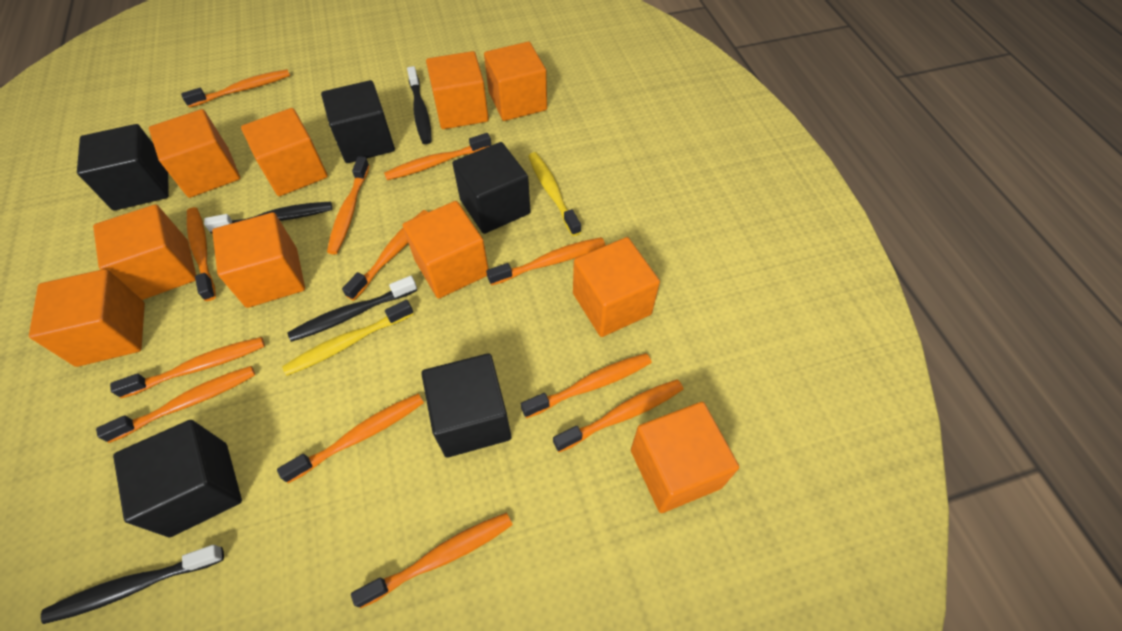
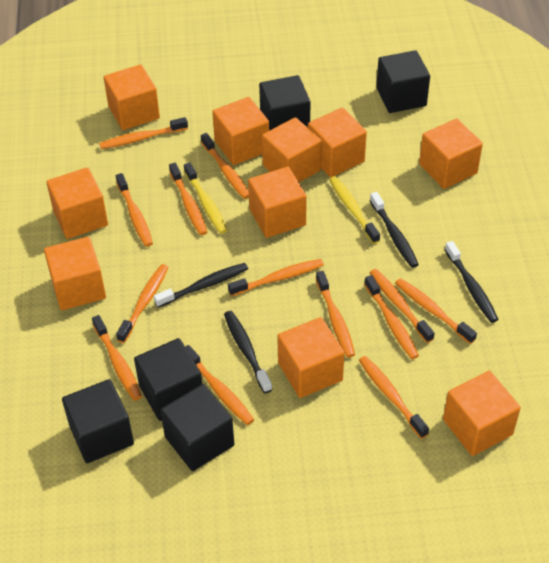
orange toothbrush: 12 -> 13

